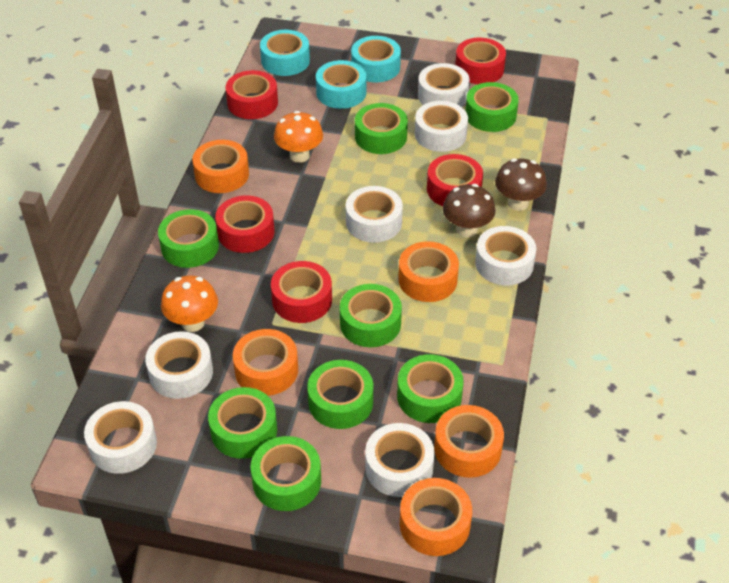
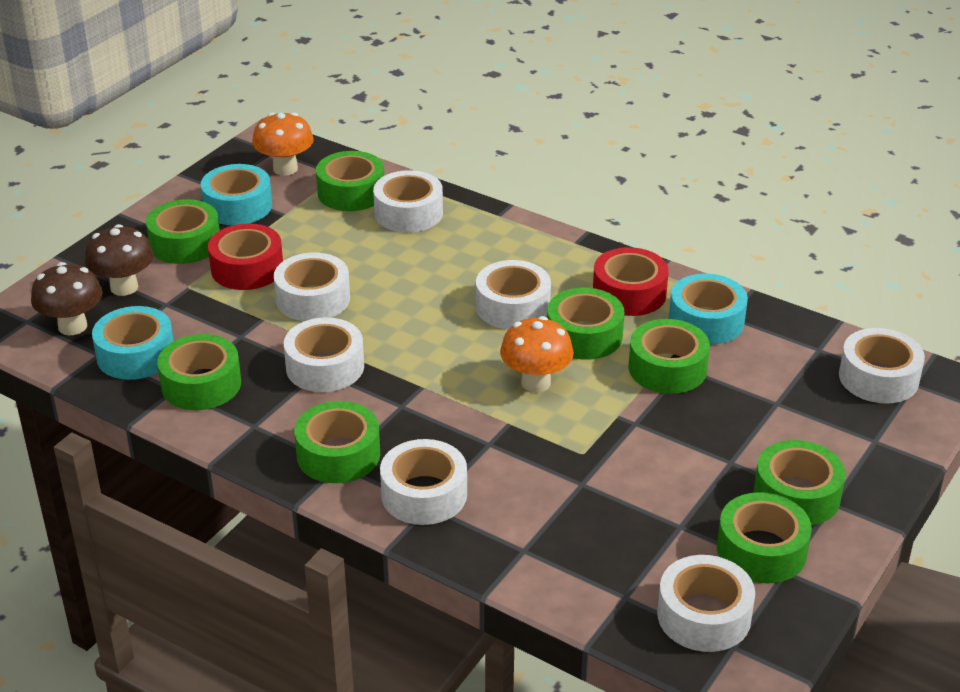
orange tape: 5 -> 0
red tape: 5 -> 2

